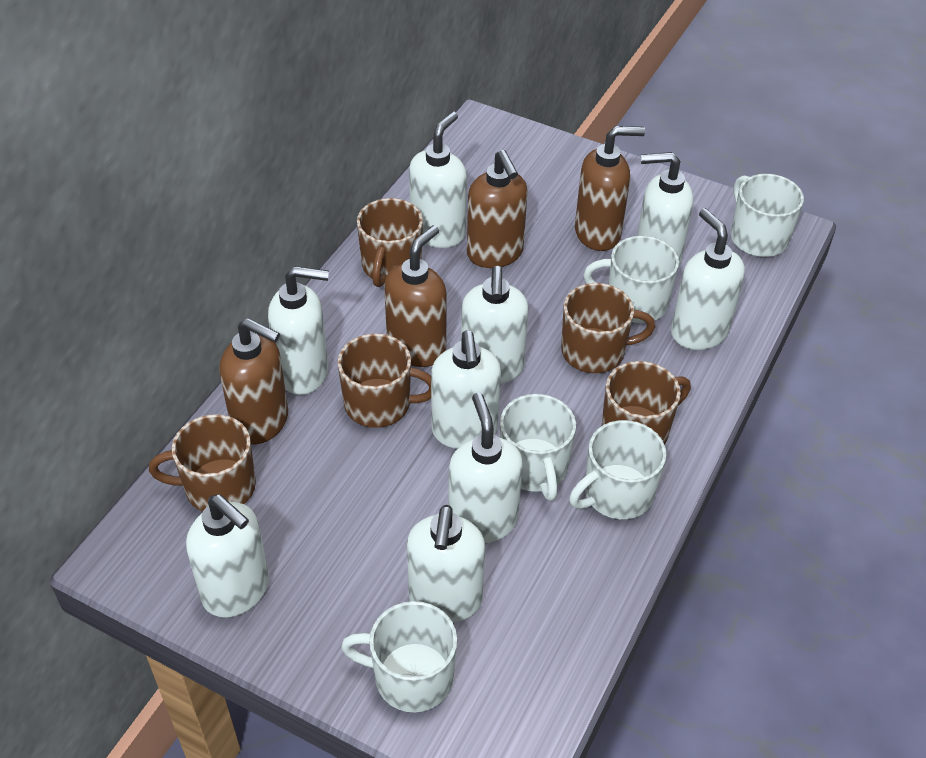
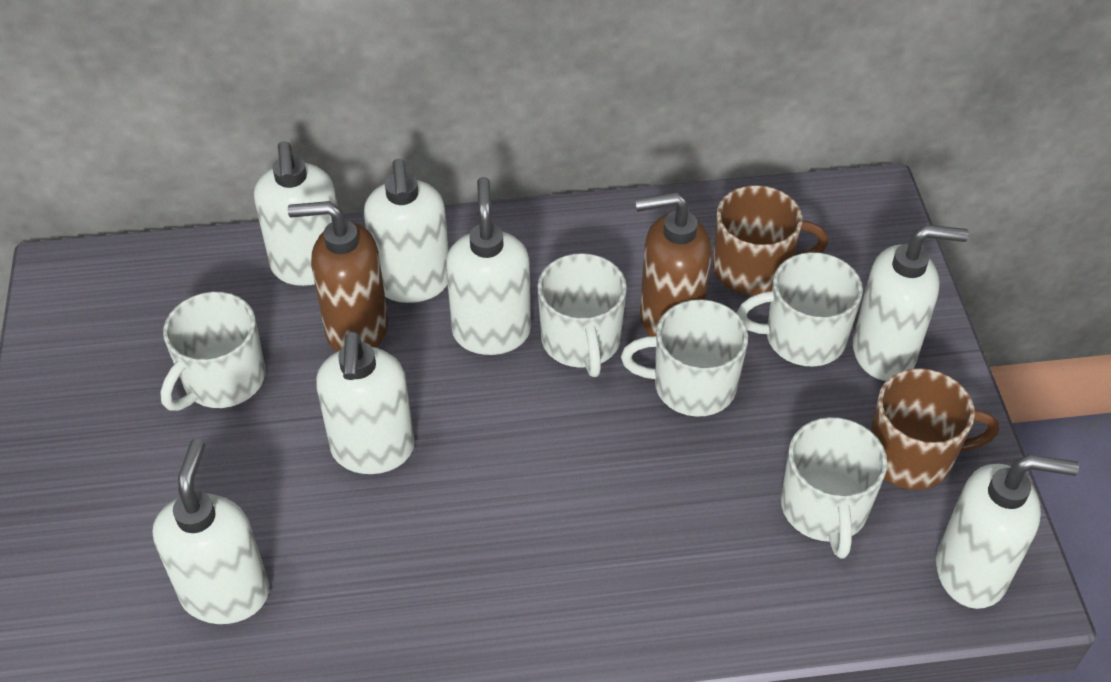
brown mug: 5 -> 2
brown soap dispenser: 4 -> 2
white soap dispenser: 9 -> 7

